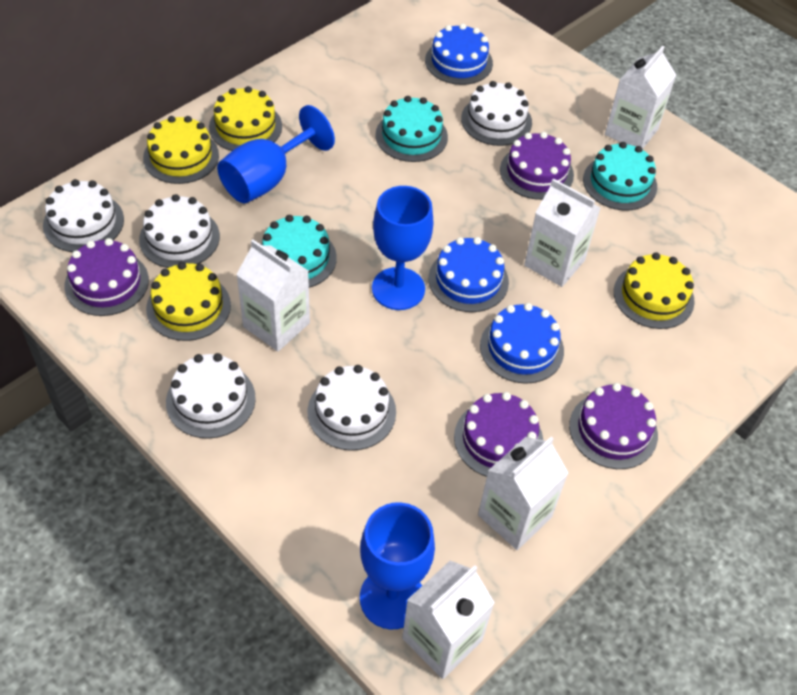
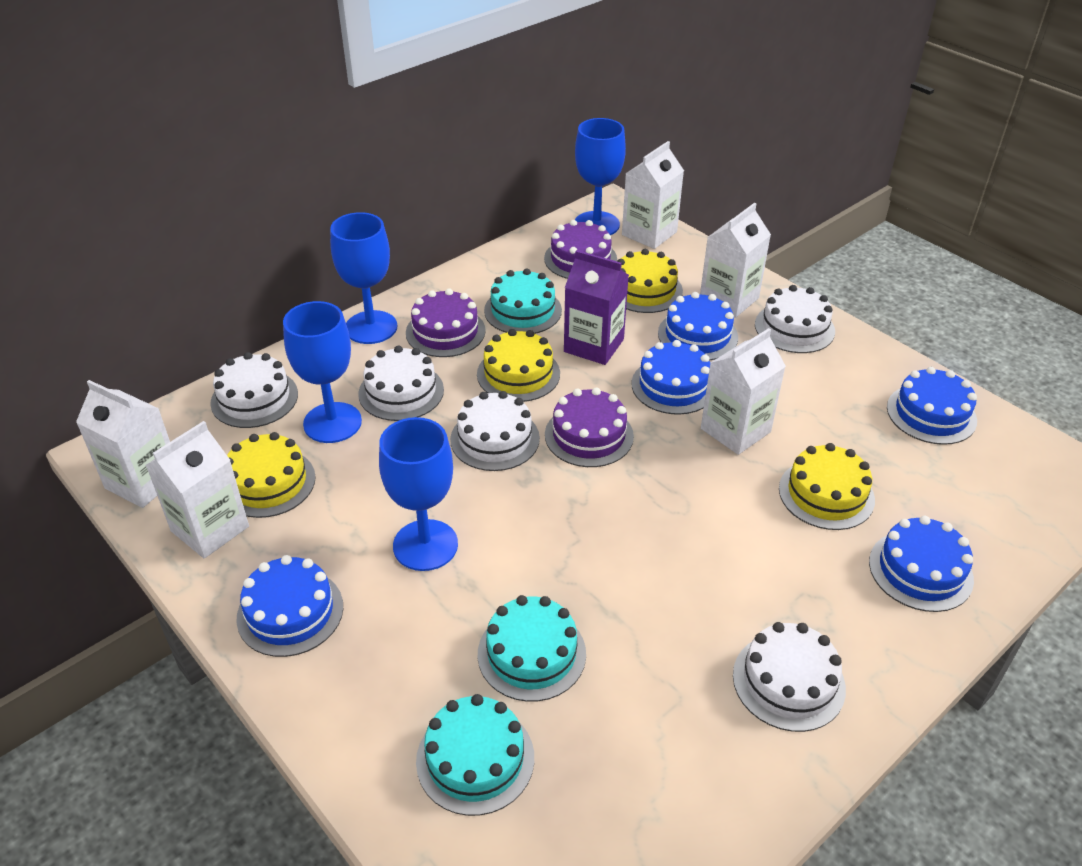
blue cake: 3 -> 5
blue goblet: 3 -> 4
purple cake: 4 -> 3
purple carton: 0 -> 1

